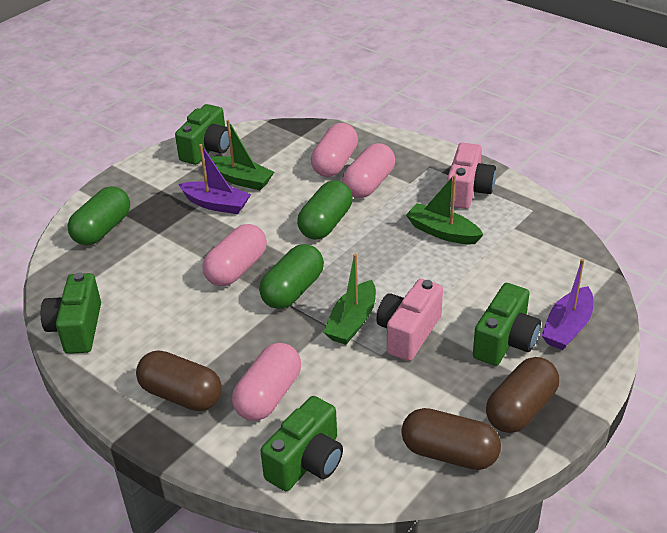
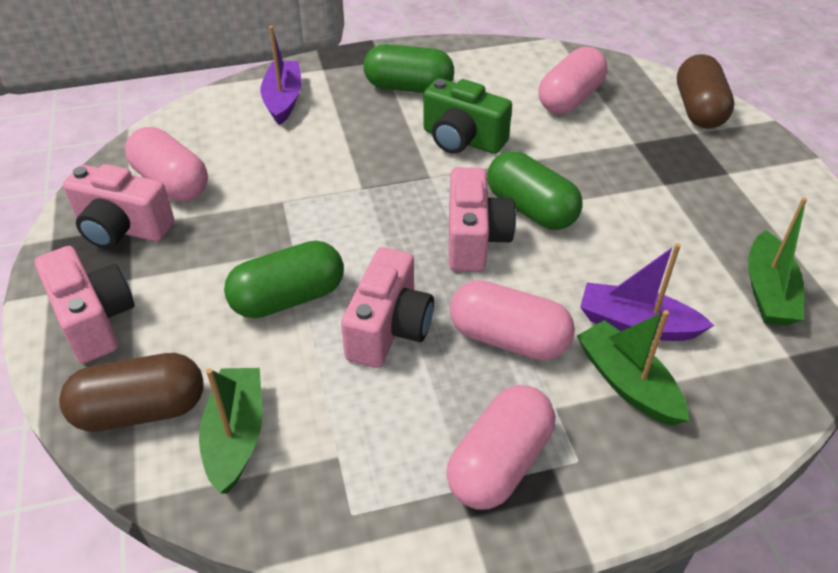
brown capsule: 3 -> 2
green camera: 4 -> 1
pink camera: 2 -> 4

